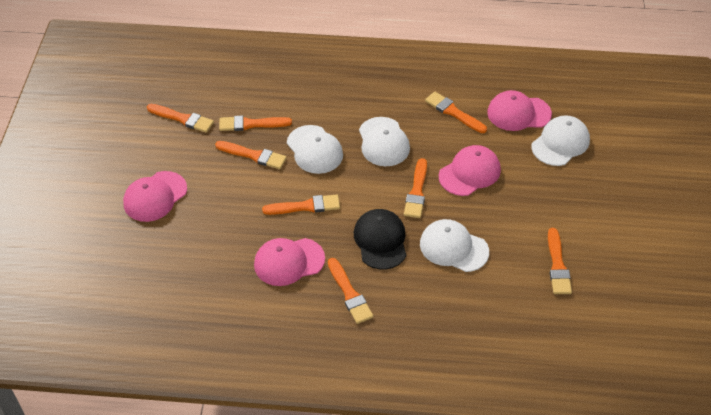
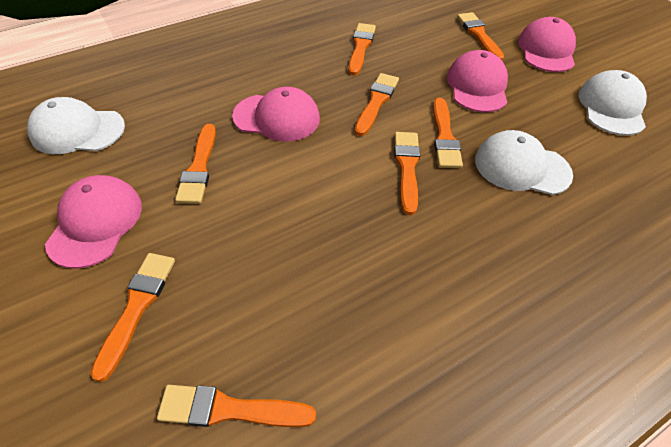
black cap: 1 -> 0
white cap: 4 -> 3

